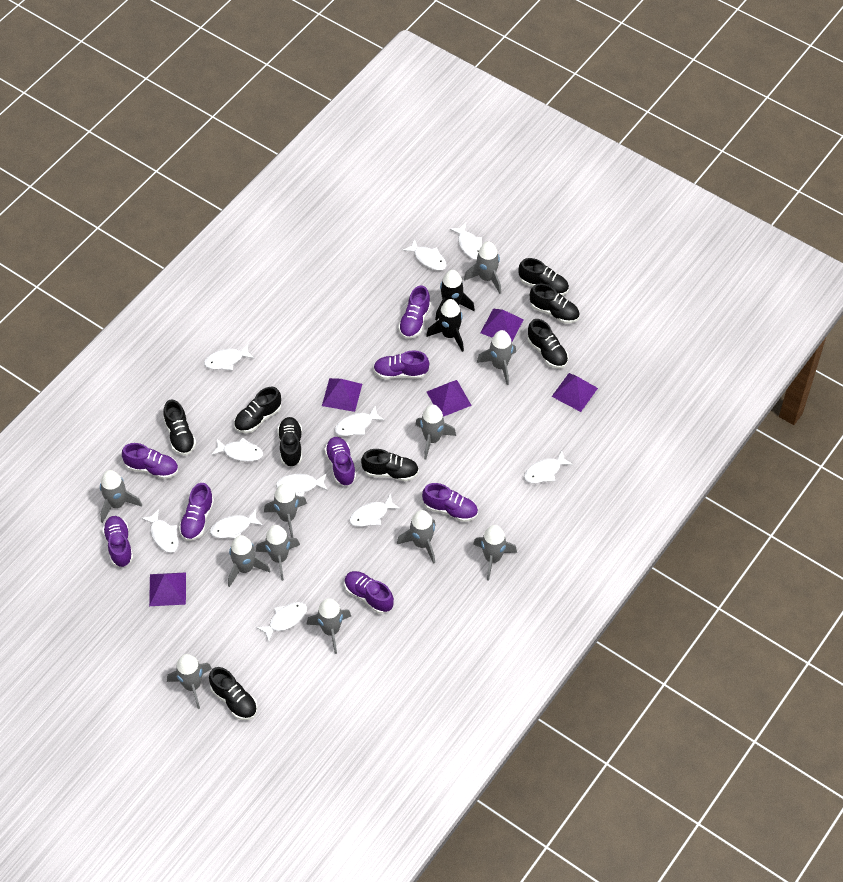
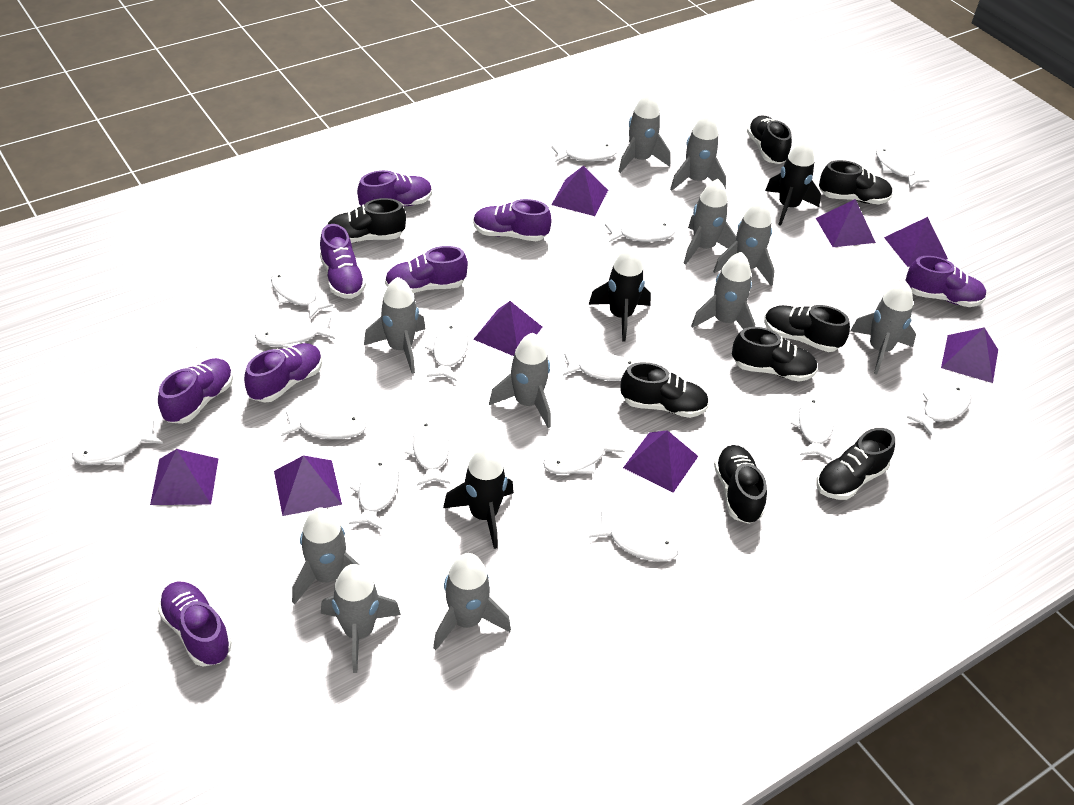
black rocket: 2 -> 3
purple pyramid: 5 -> 8
white fish: 11 -> 15

